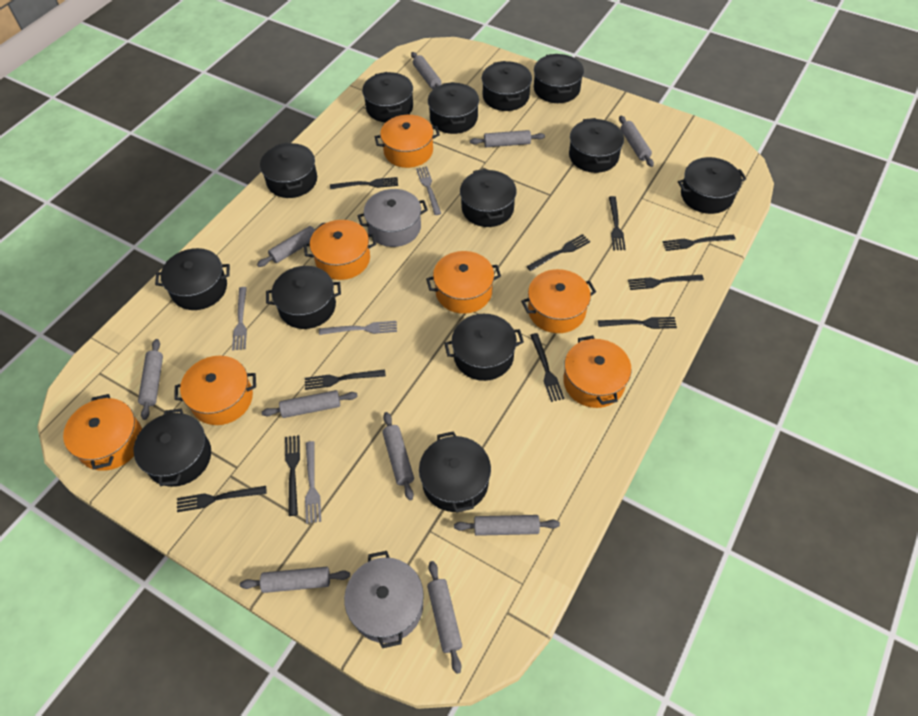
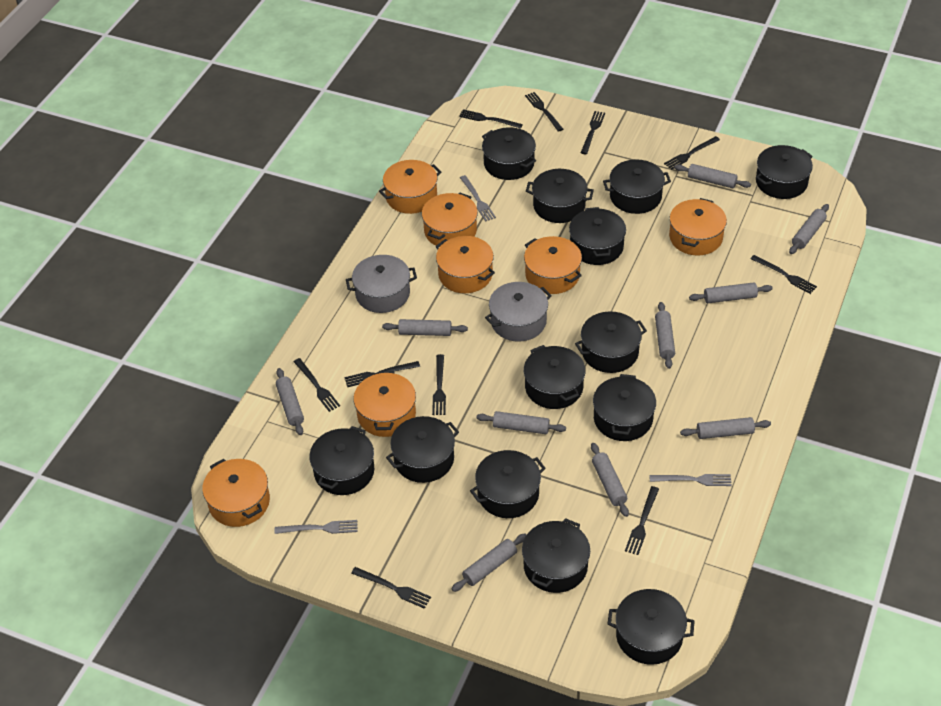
grey fork: 4 -> 3

